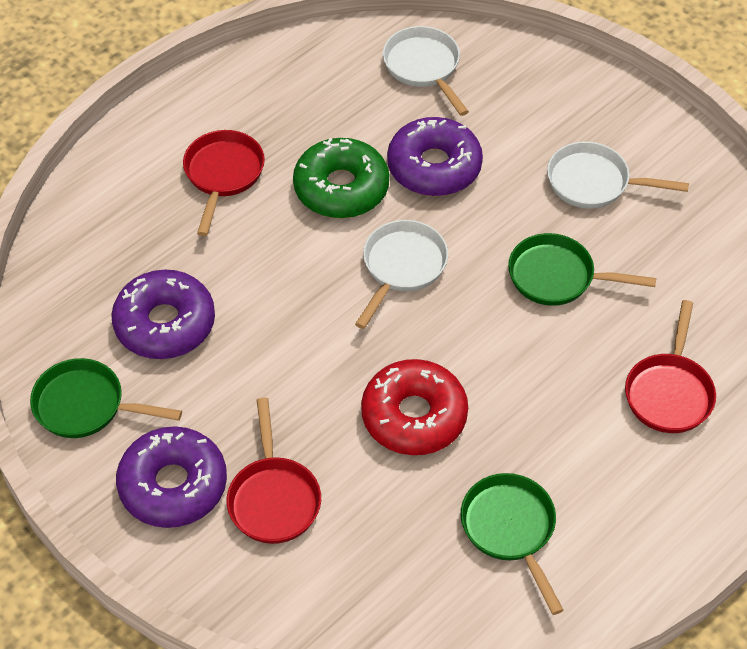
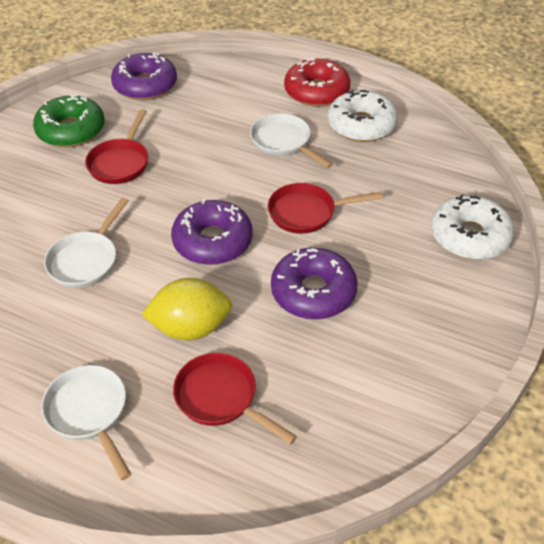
green pan: 3 -> 0
white donut: 0 -> 2
yellow lemon: 0 -> 1

